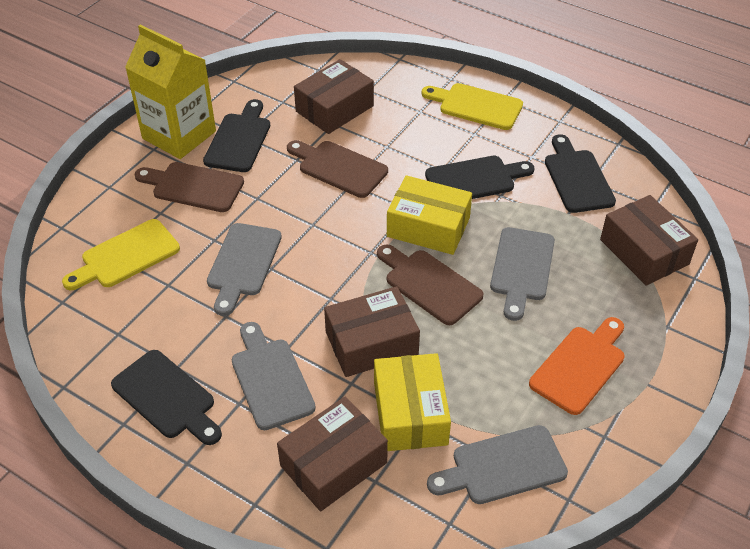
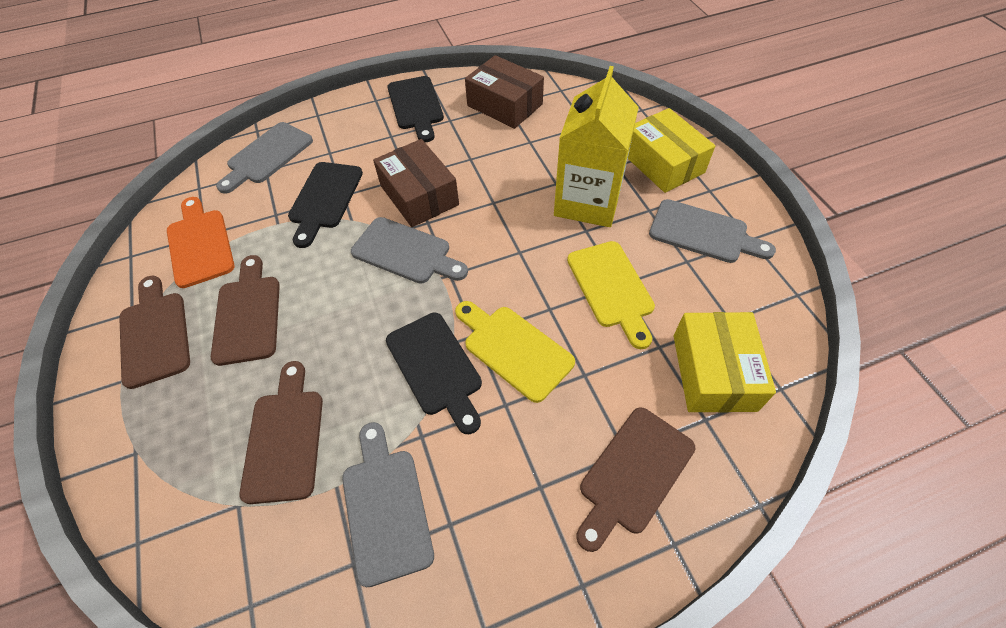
black cutting board: 4 -> 3
brown box: 4 -> 2
brown cutting board: 3 -> 4

